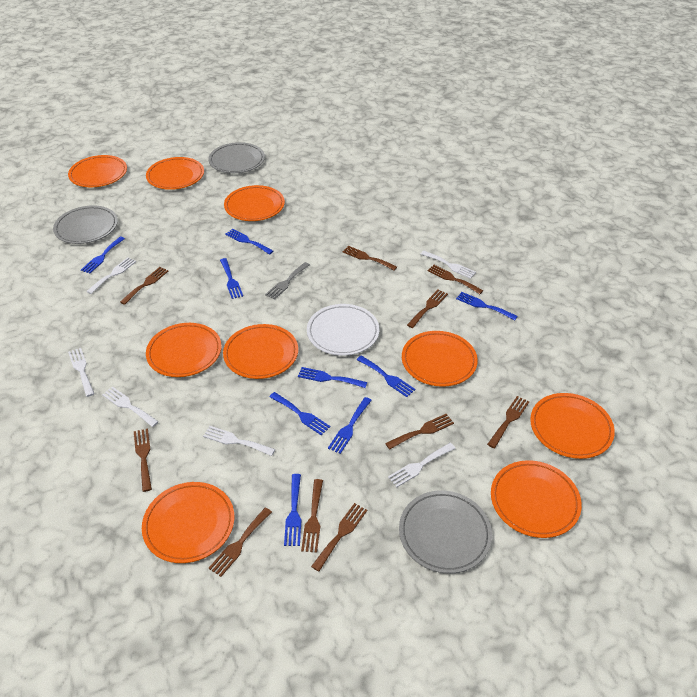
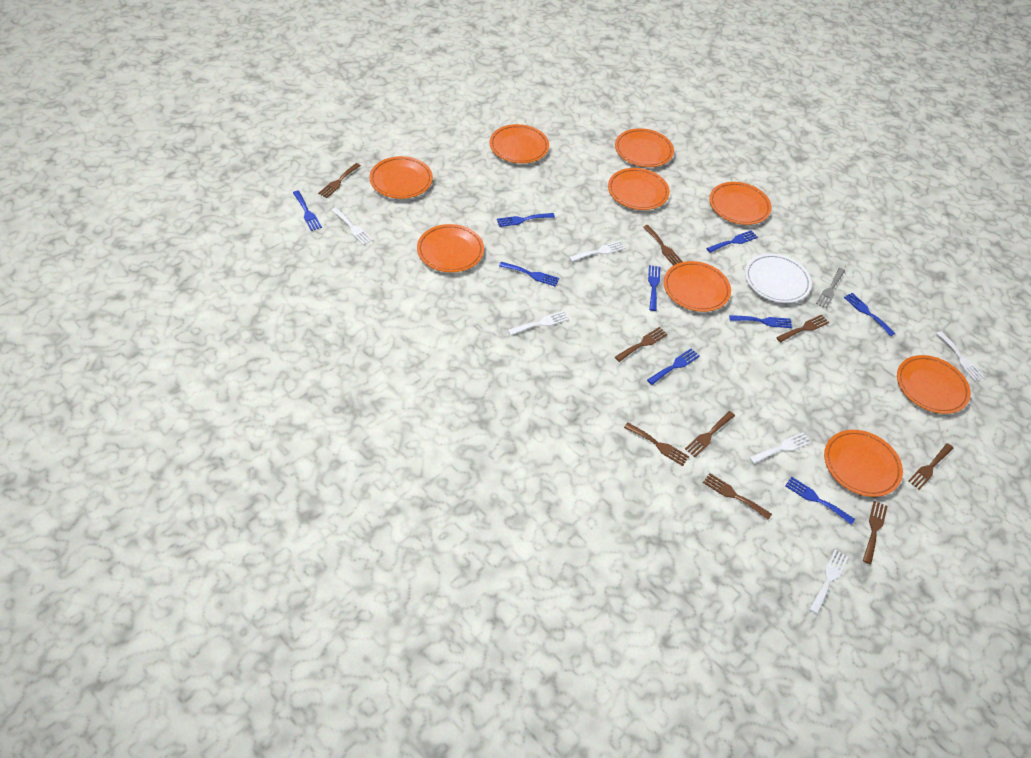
brown fork: 10 -> 9
grey plate: 3 -> 0

